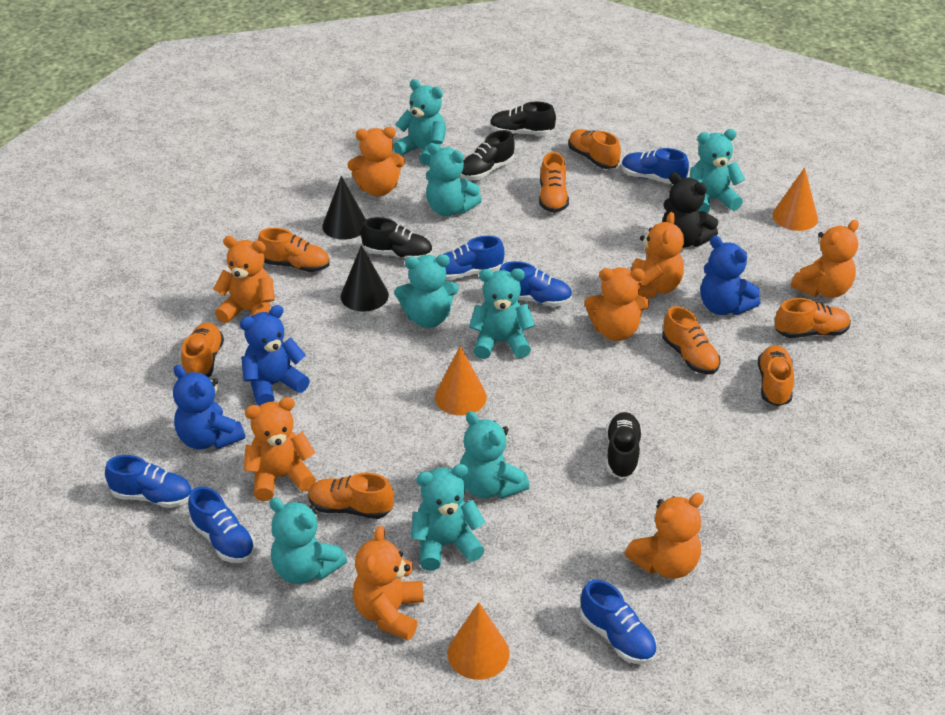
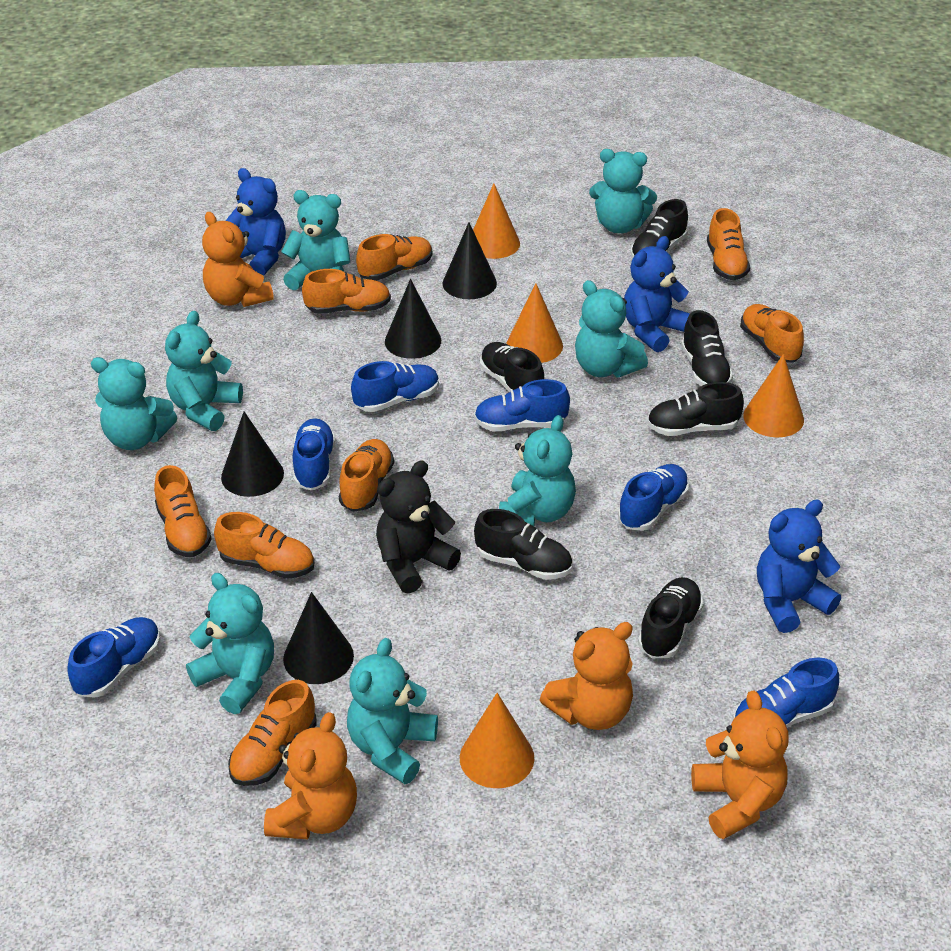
black cone: 2 -> 4
black shoe: 4 -> 6
orange cone: 3 -> 4
orange teddy bear: 8 -> 4

